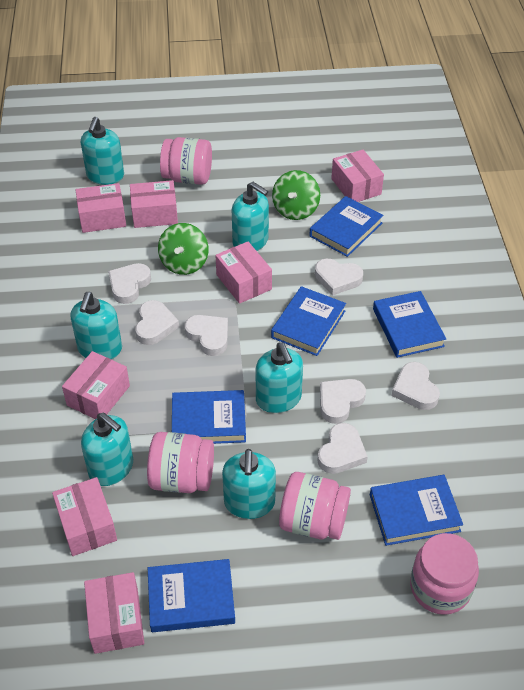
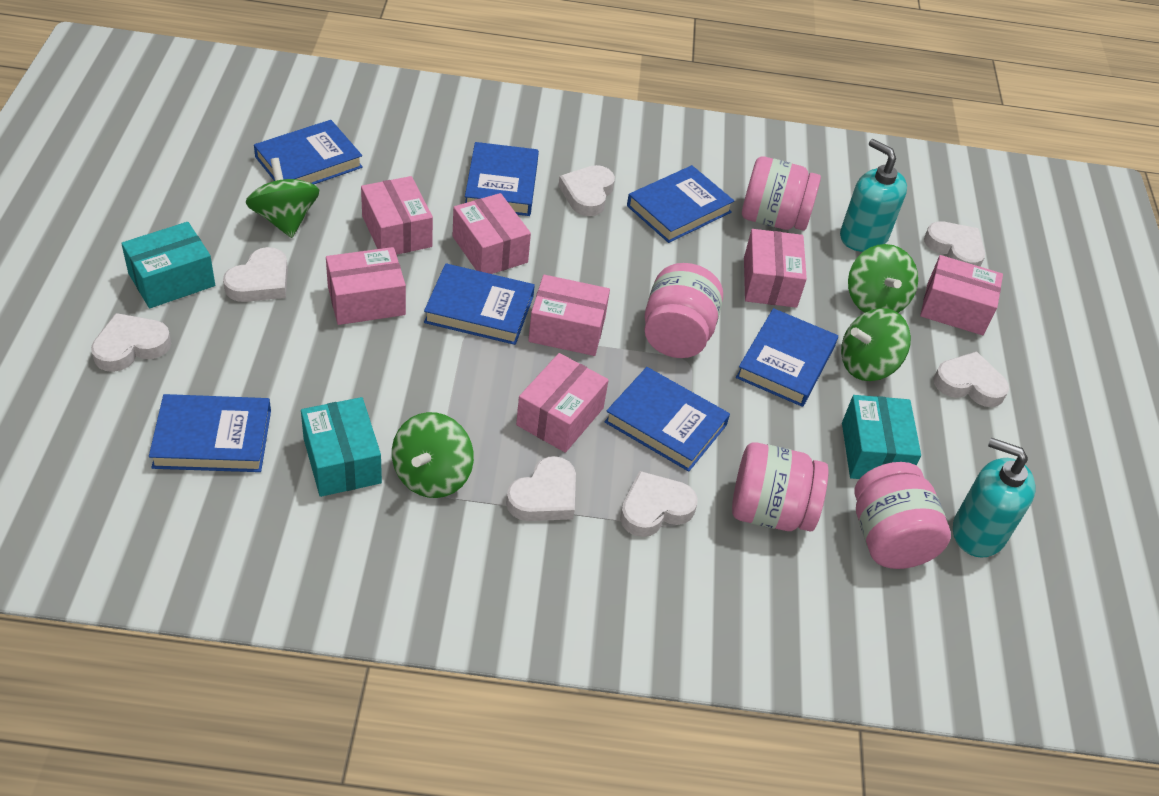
blue book: 6 -> 7
green spinning top: 2 -> 4
turquoise box: 0 -> 3
turquoise soap dispenser: 6 -> 2

